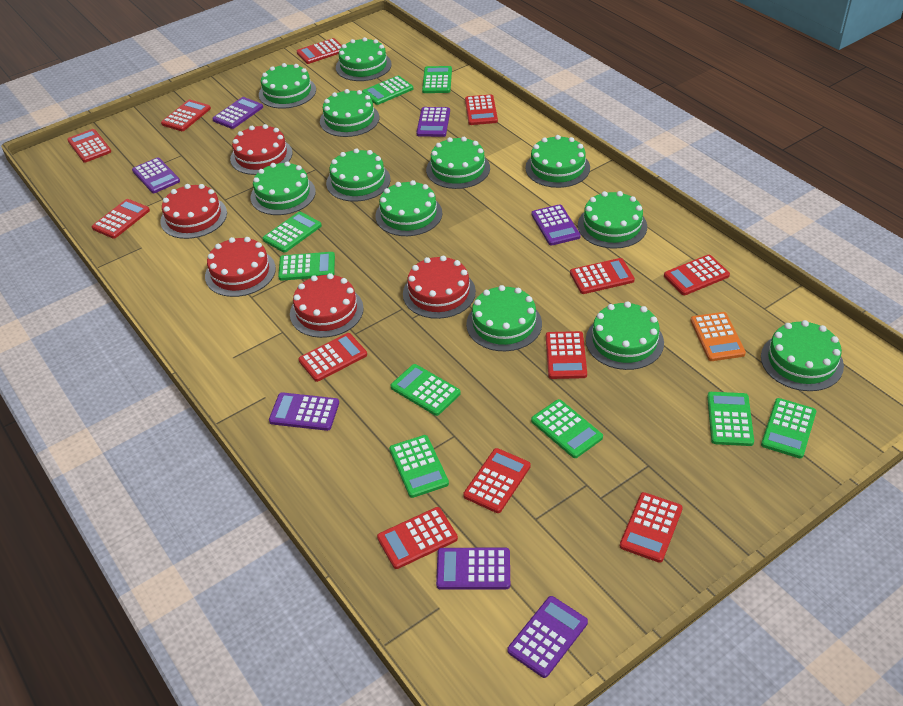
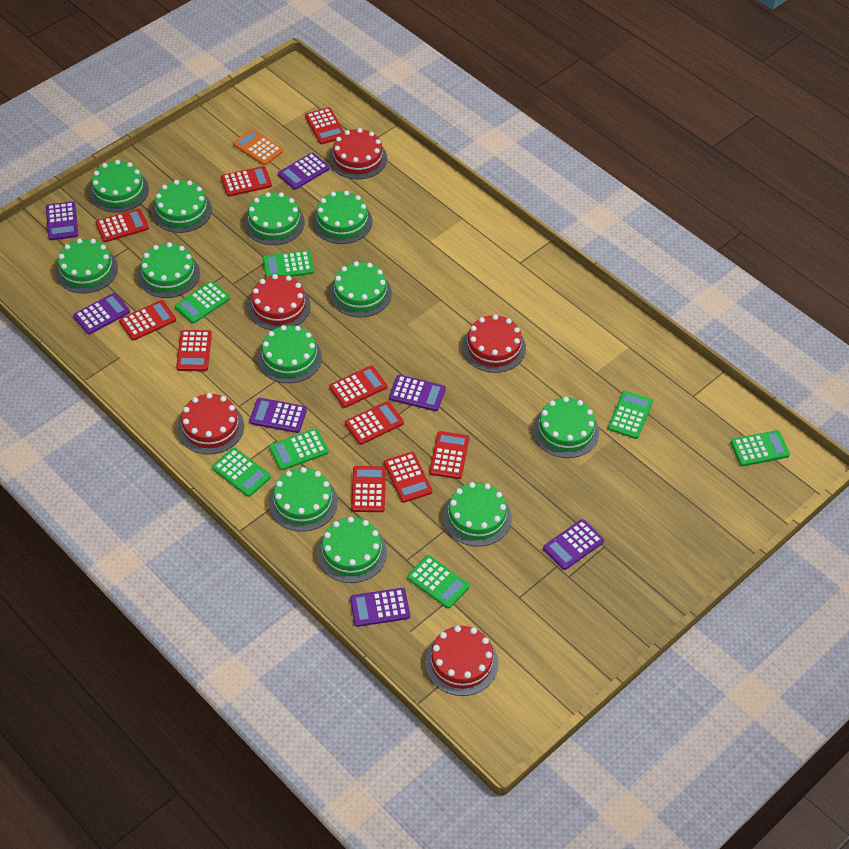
green calculator: 9 -> 7
red calculator: 12 -> 10

